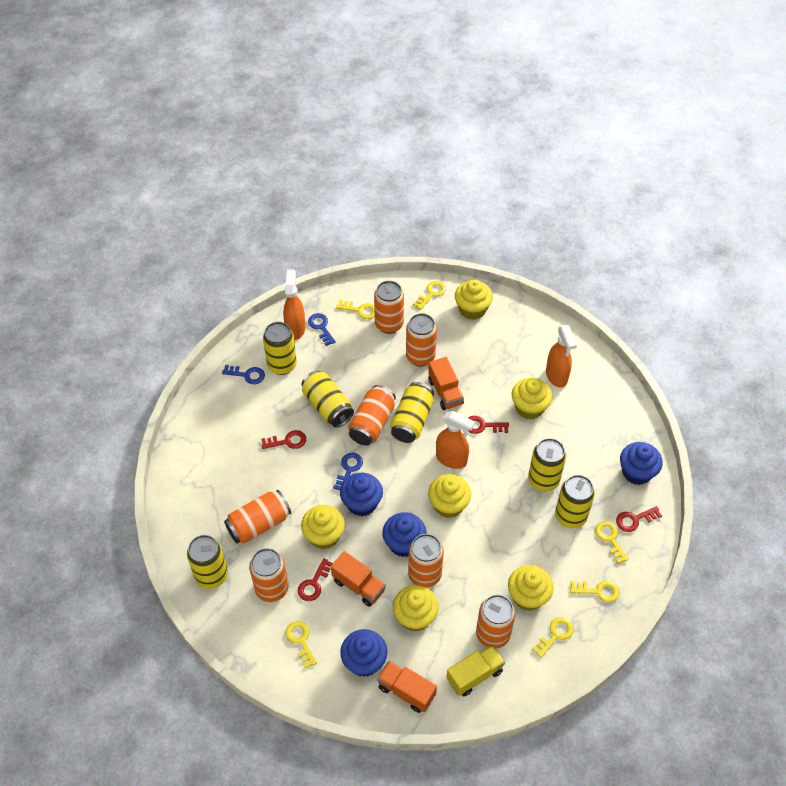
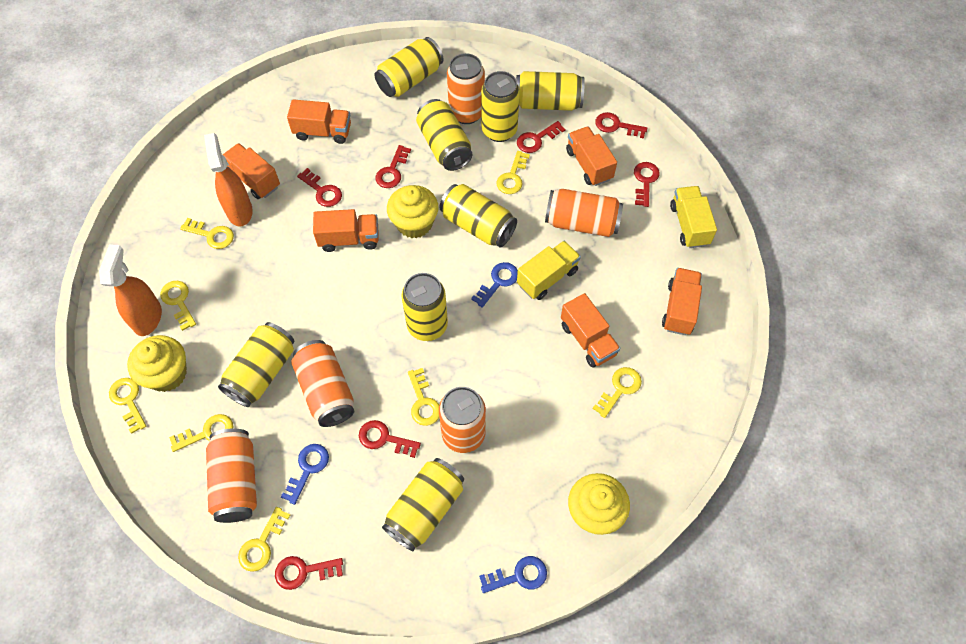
blue cupcake: 4 -> 0
orange can: 7 -> 5
orange spray bottle: 3 -> 2
orange truck: 3 -> 6
red key: 4 -> 7
yellow can: 6 -> 8
yellow cupcake: 6 -> 3
yellow key: 6 -> 8
yellow truck: 1 -> 2

